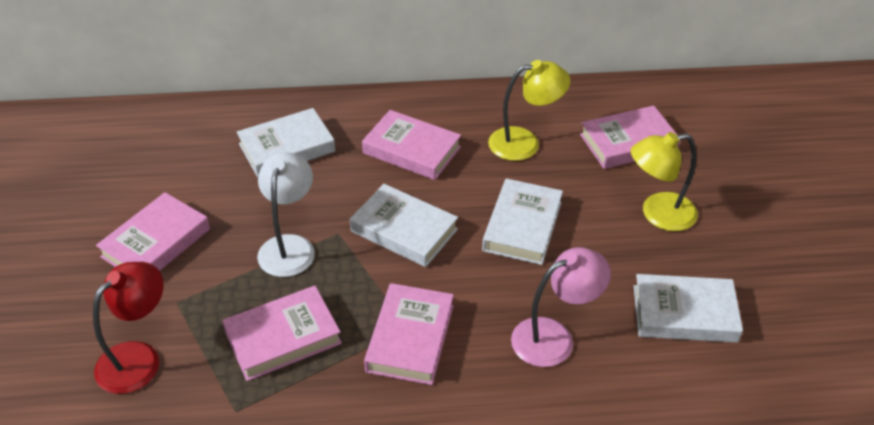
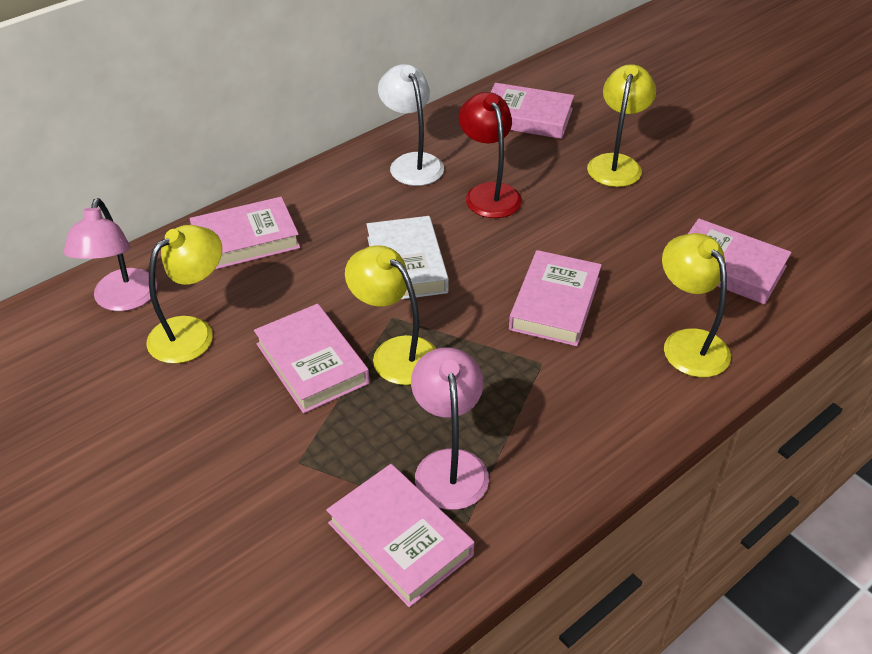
pink book: 5 -> 6
pink lamp: 1 -> 2
white book: 4 -> 1
yellow lamp: 2 -> 4

